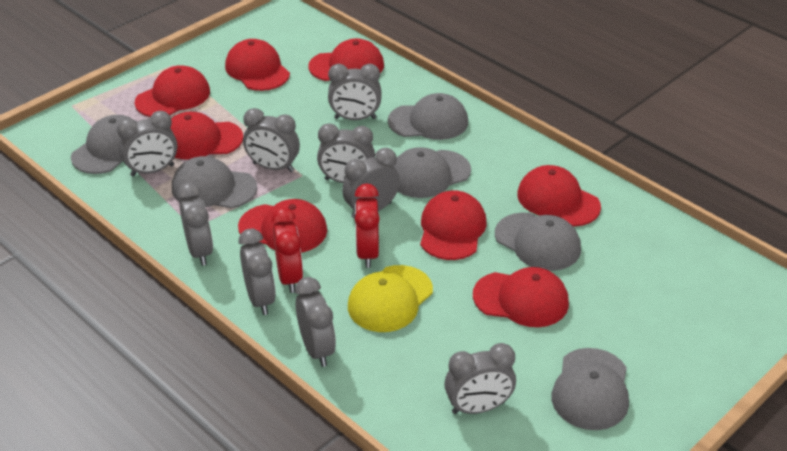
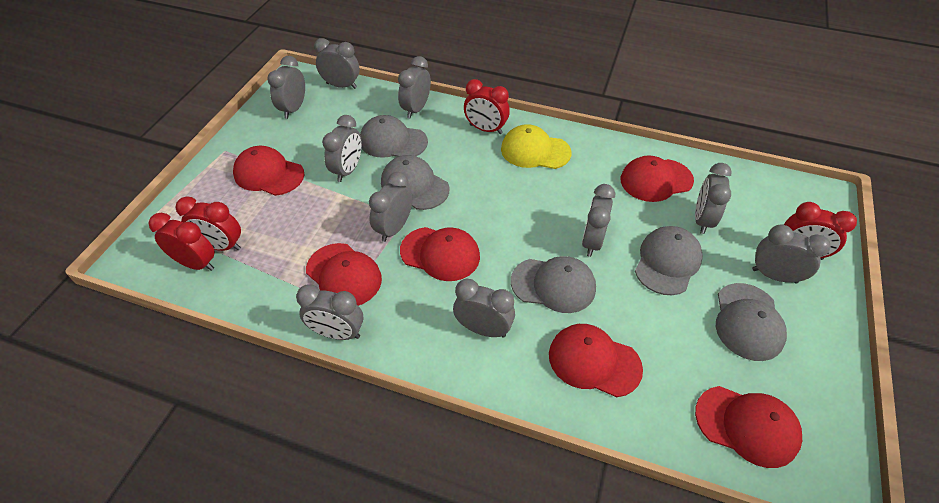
grey cap: 6 -> 5
grey clock: 9 -> 10
red cap: 8 -> 6
red clock: 2 -> 4

